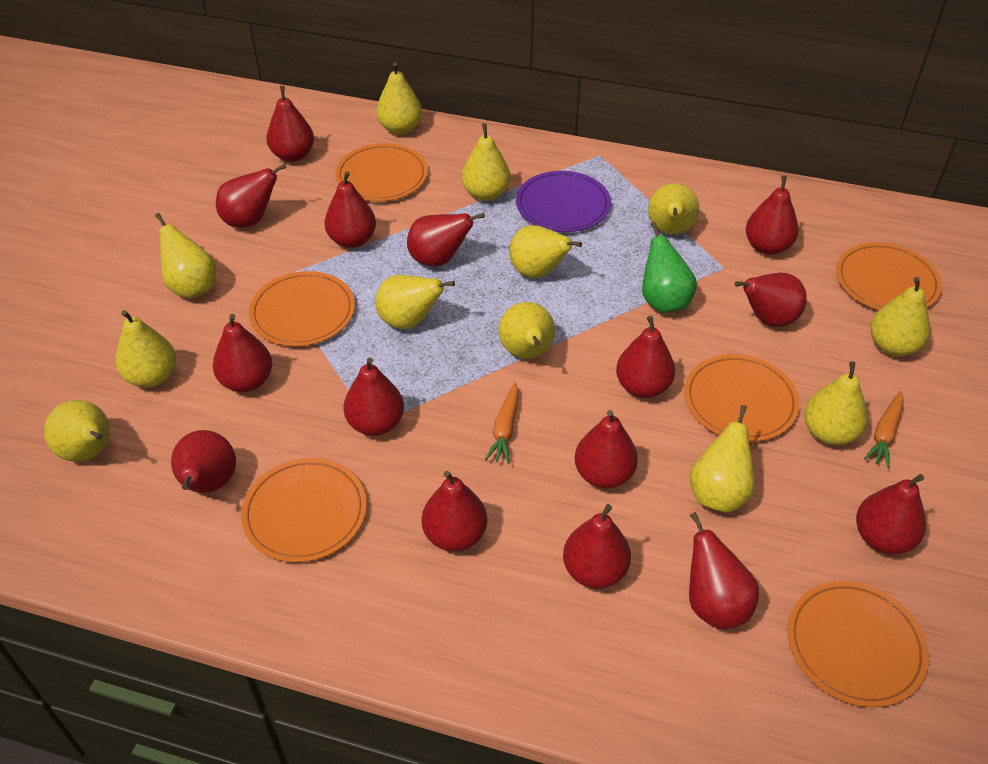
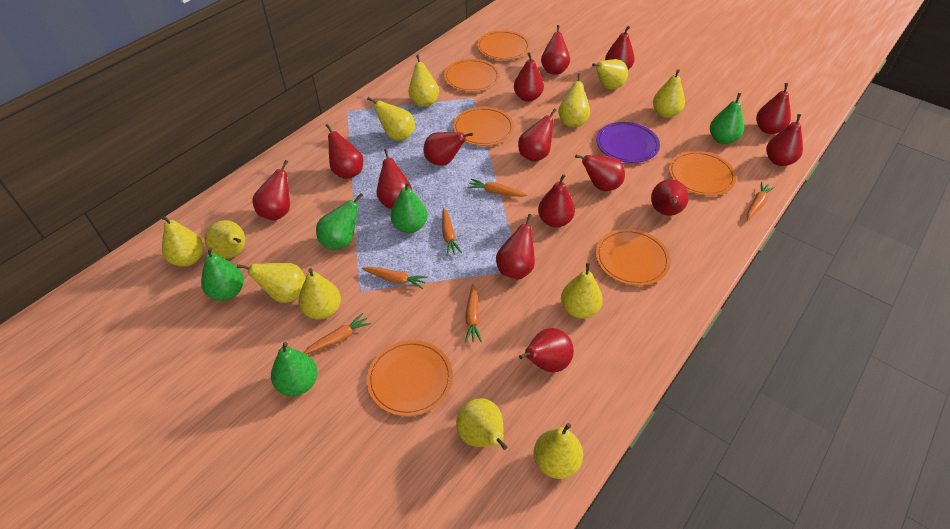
green pear: 1 -> 5
orange carrot: 2 -> 6

